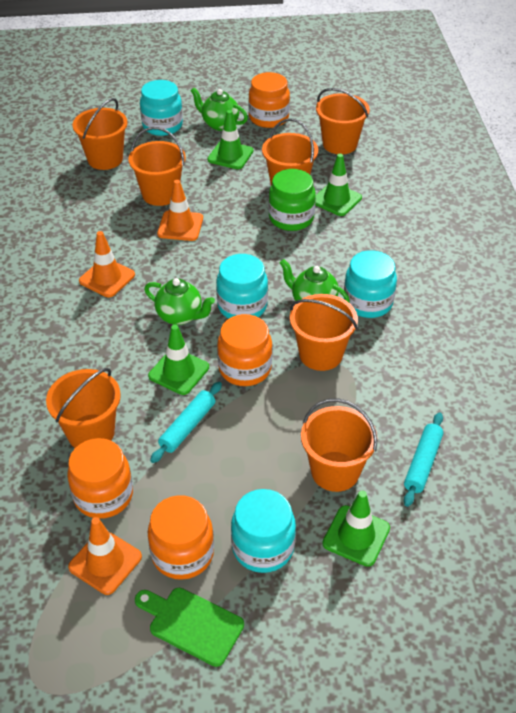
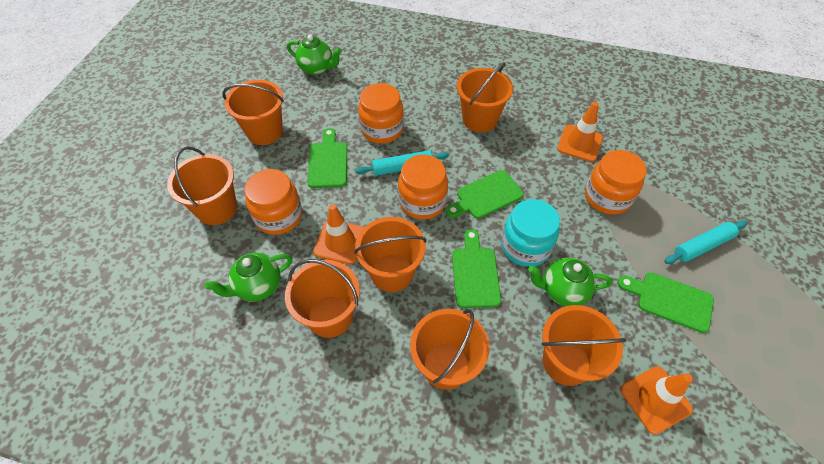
green cutting board: 1 -> 4
green jar: 1 -> 0
green traffic cone: 4 -> 0
turquoise jar: 4 -> 1

